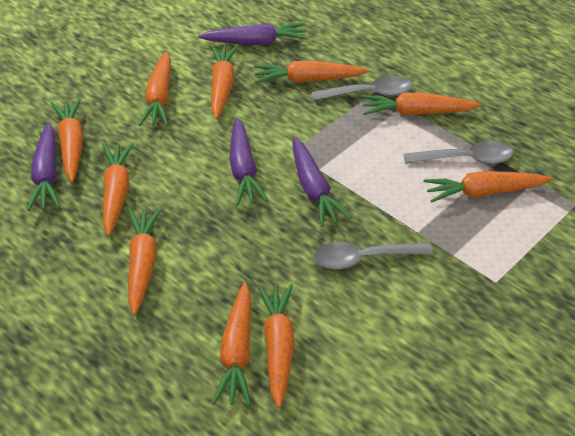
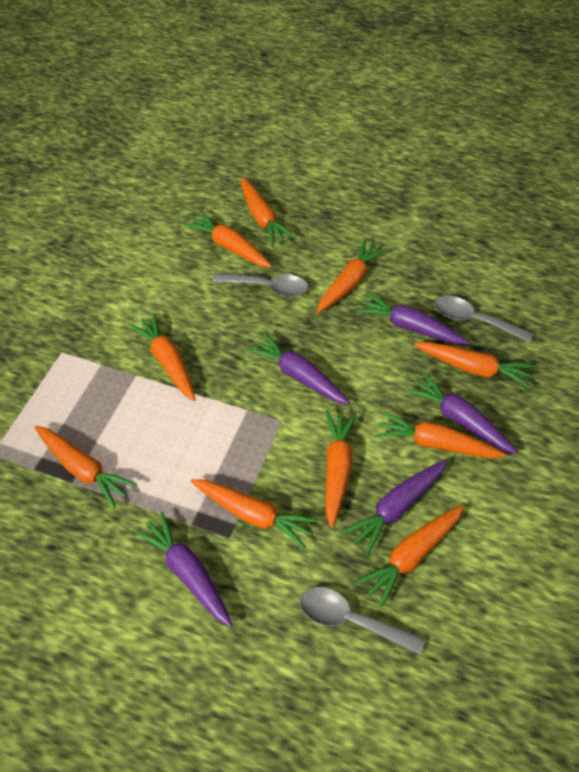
purple carrot: 4 -> 5

